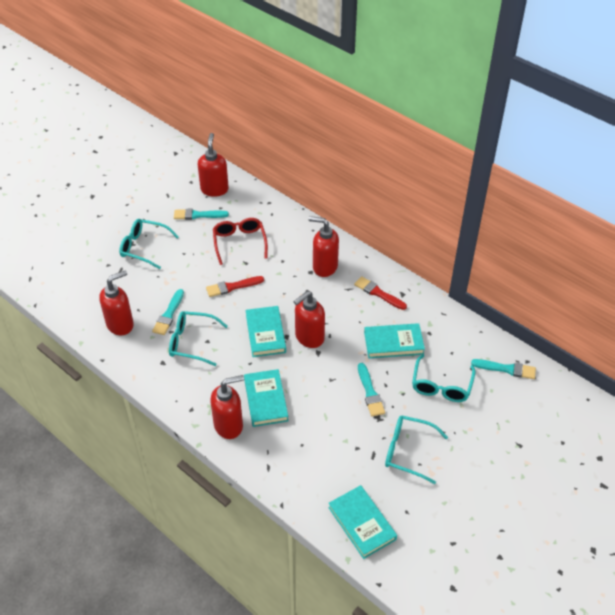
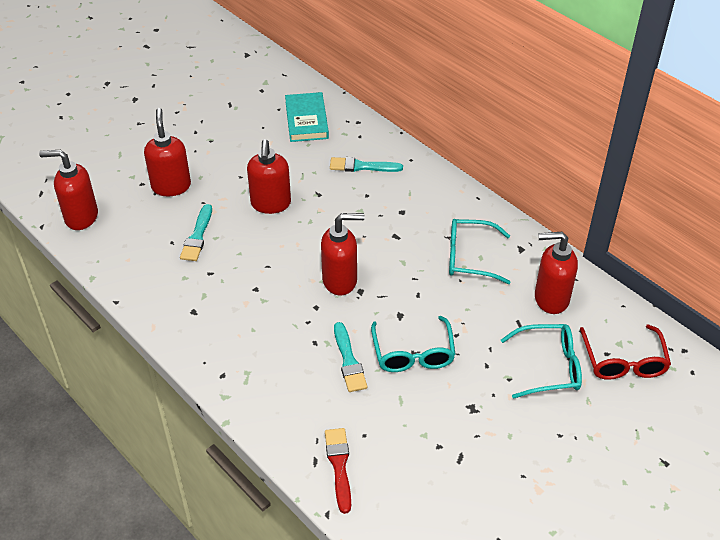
red brush: 2 -> 1
turquoise book: 4 -> 1
turquoise brush: 4 -> 3
turquoise glasses: 4 -> 3

